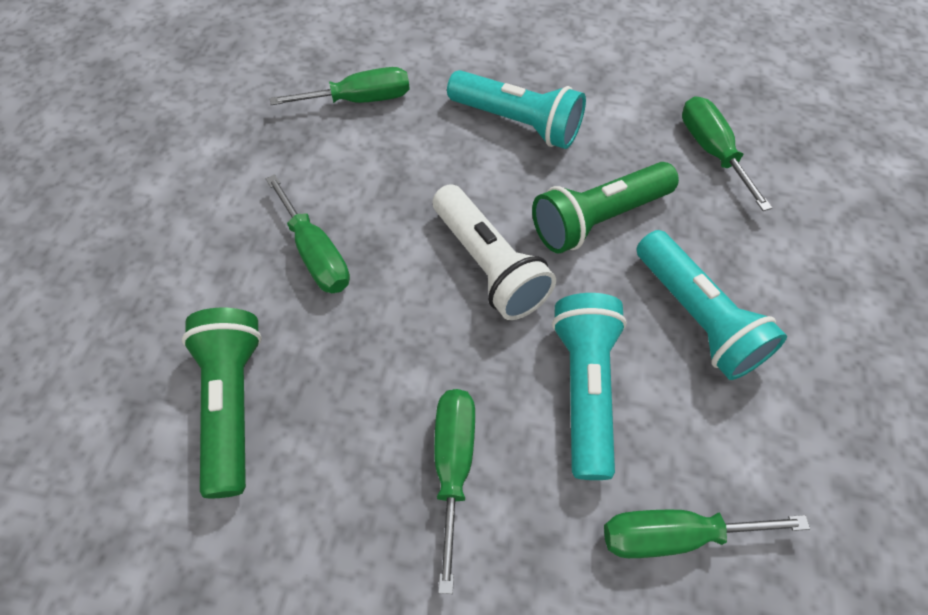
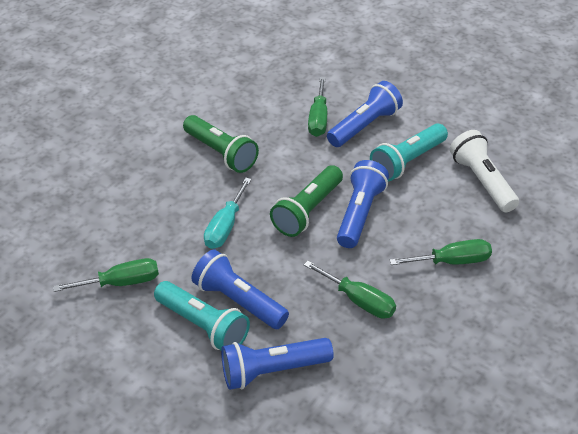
blue flashlight: 0 -> 4
green screwdriver: 5 -> 4
turquoise flashlight: 3 -> 2
turquoise screwdriver: 0 -> 1

